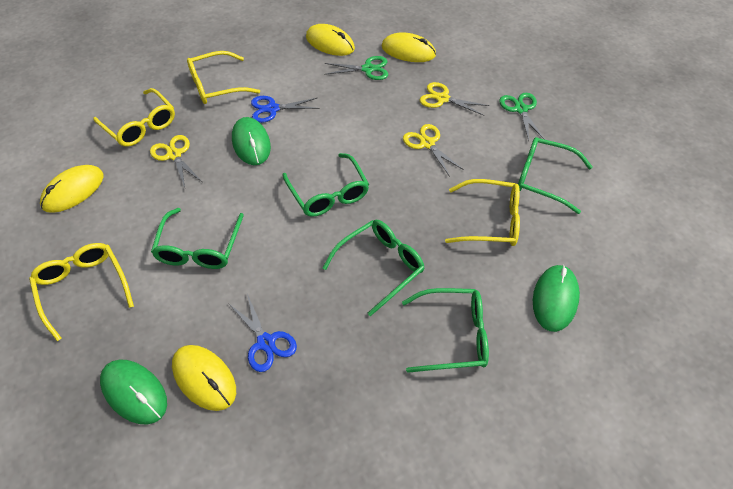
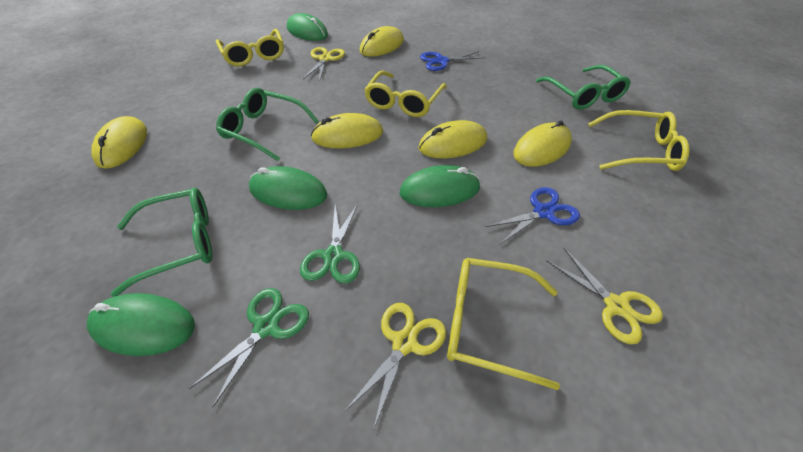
green glasses: 5 -> 3
green mouse: 3 -> 4
yellow mouse: 4 -> 5

